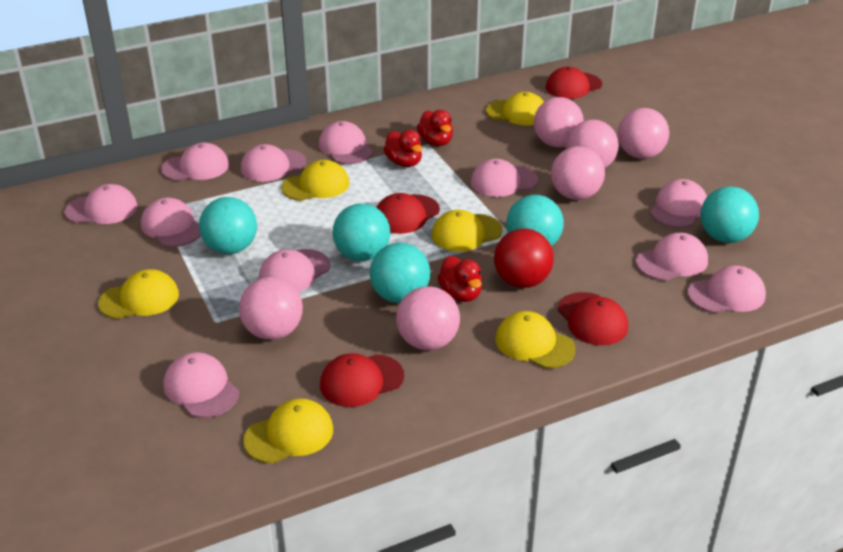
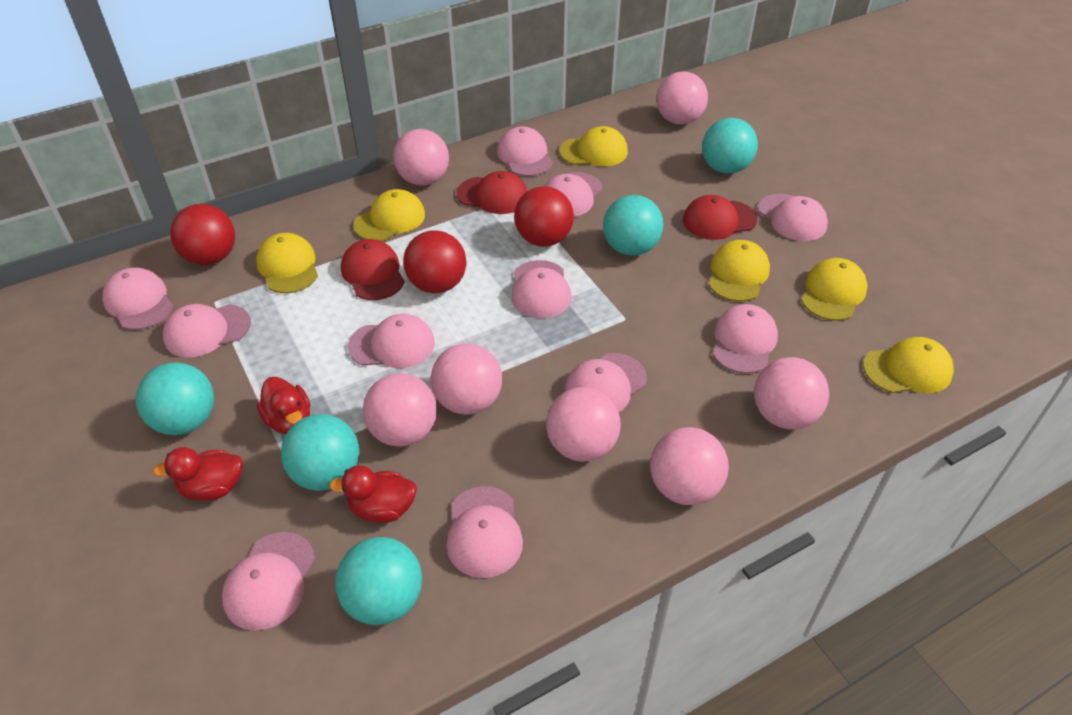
pink ball: 6 -> 7
red ball: 1 -> 3
red cap: 4 -> 3

